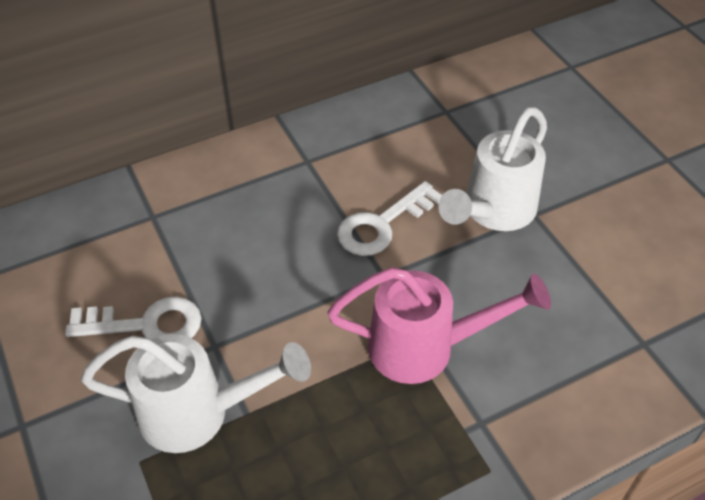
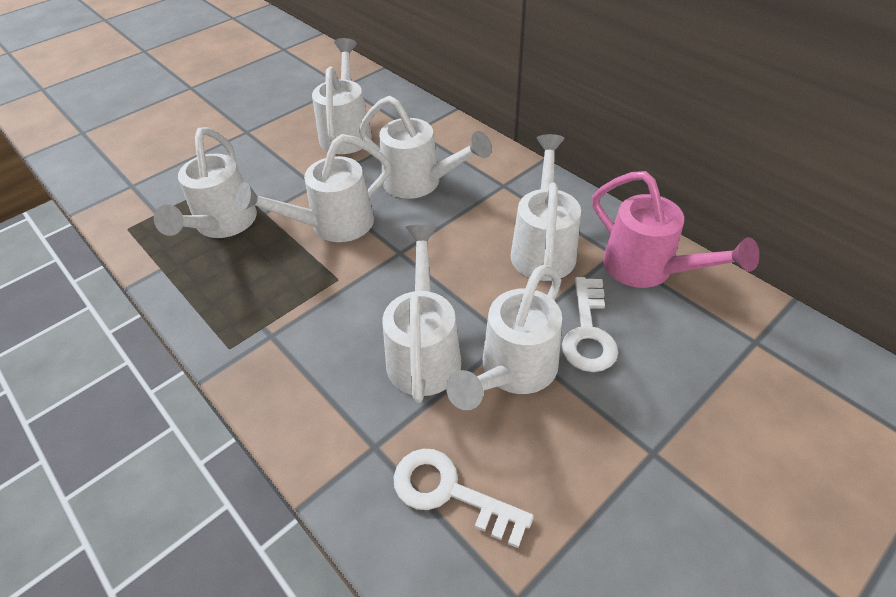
white watering can: 2 -> 7

